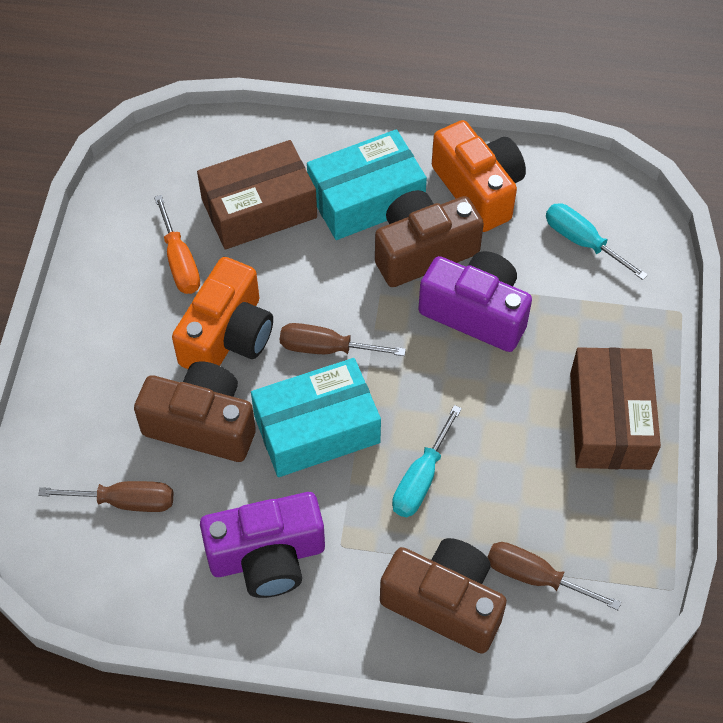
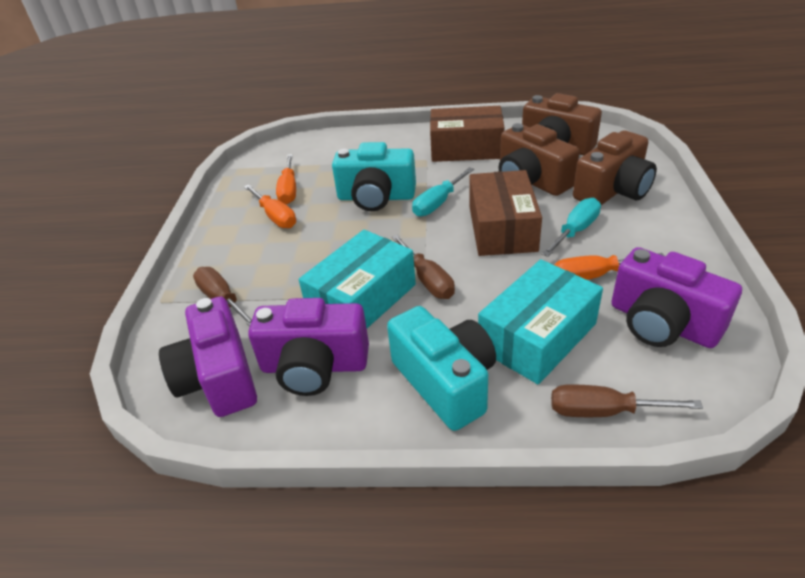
orange camera: 2 -> 0
orange screwdriver: 1 -> 3
purple camera: 2 -> 3
turquoise camera: 0 -> 2

